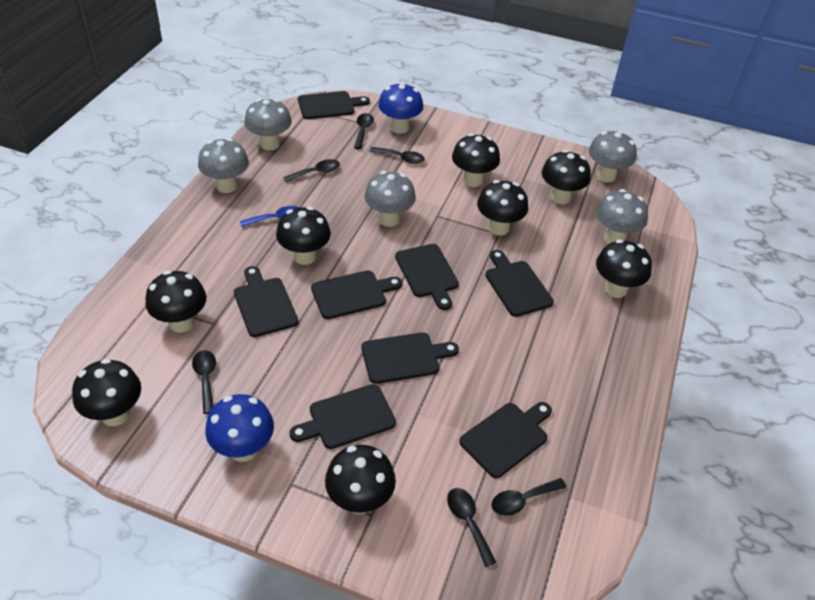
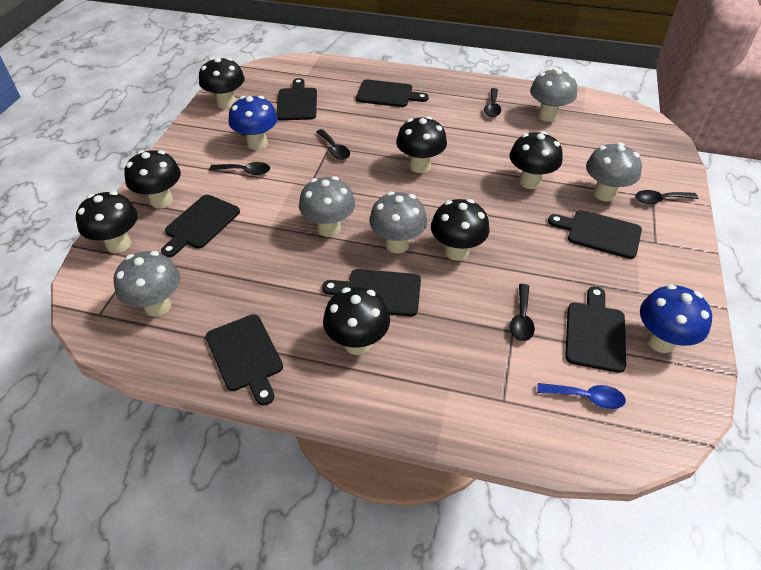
black cutting board: 8 -> 7
black mushroom: 8 -> 7
black spoon: 6 -> 5

